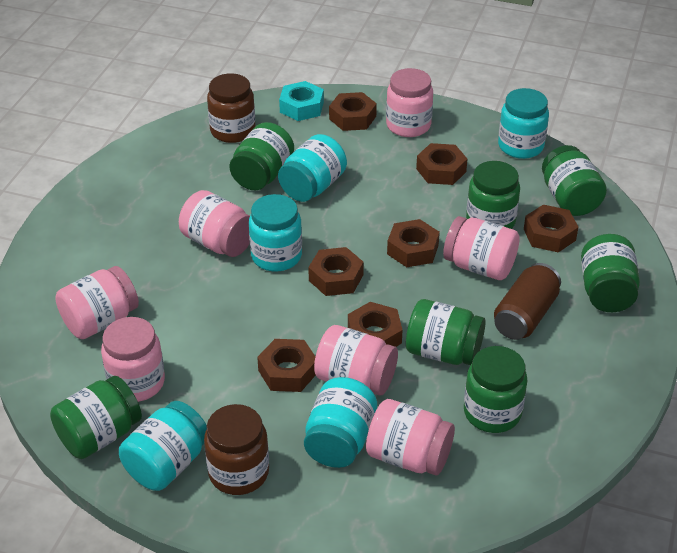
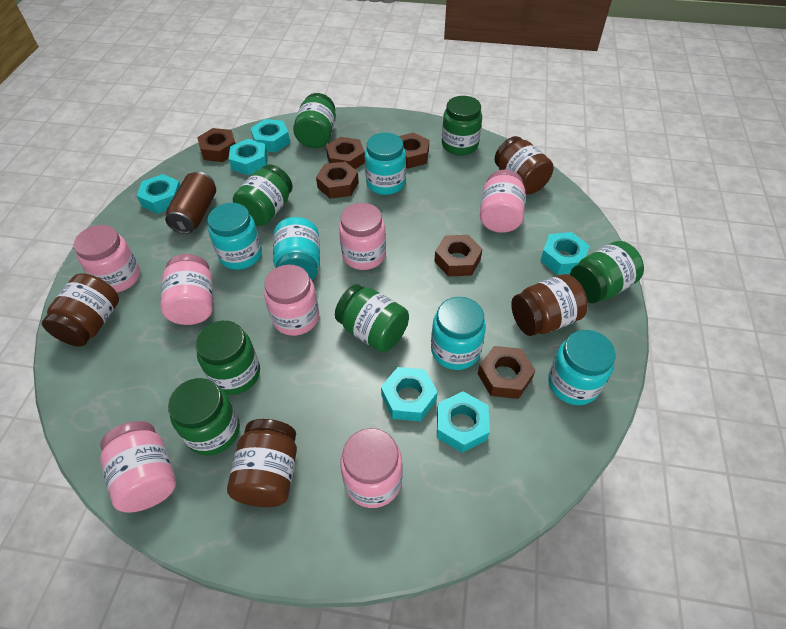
brown jar: 2 -> 4
brown nut: 7 -> 6
turquoise nut: 1 -> 6

